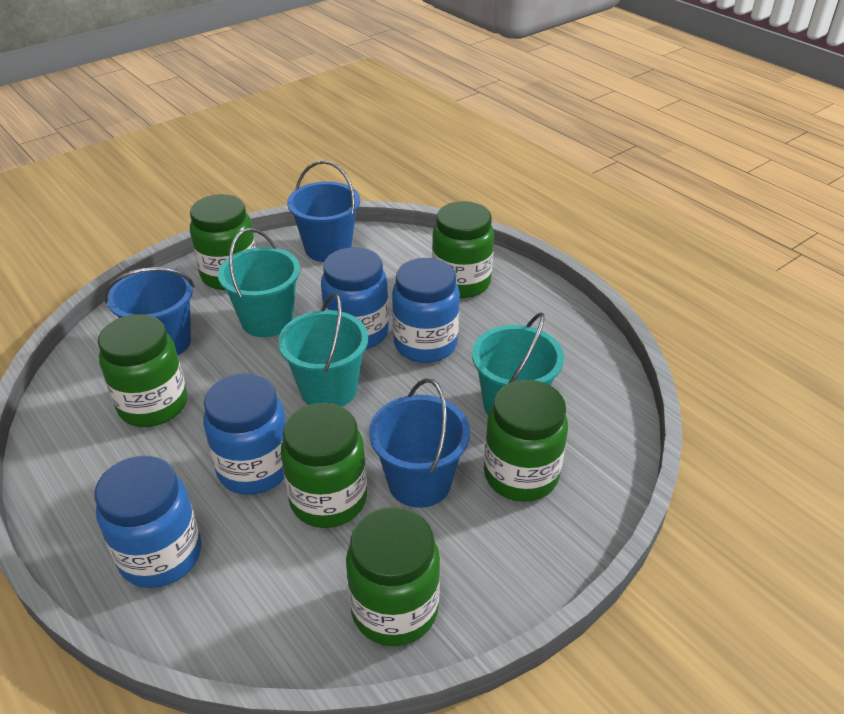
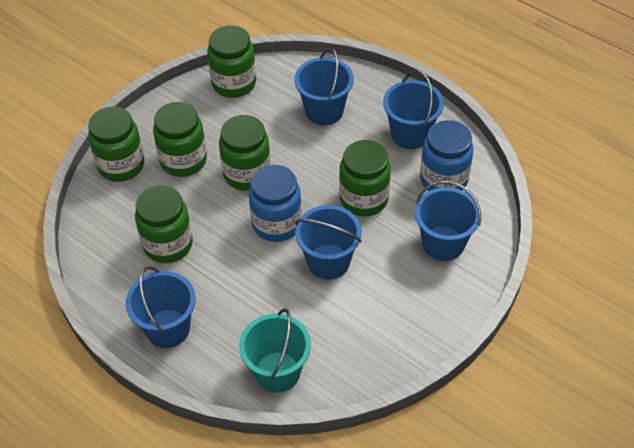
blue bucket: 3 -> 5
blue jar: 4 -> 2
turquoise bucket: 3 -> 1

